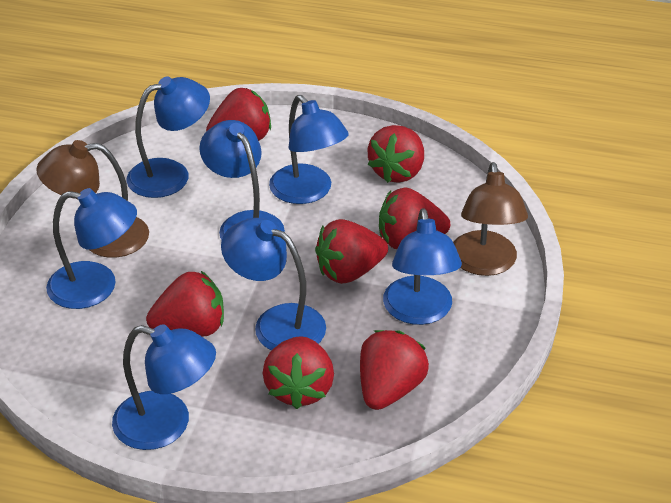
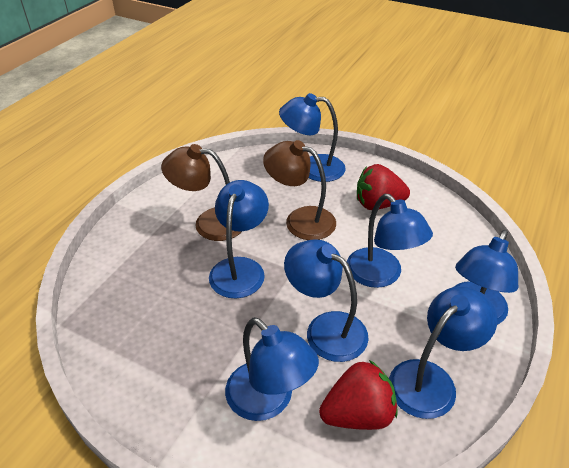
red strawberry: 7 -> 2

